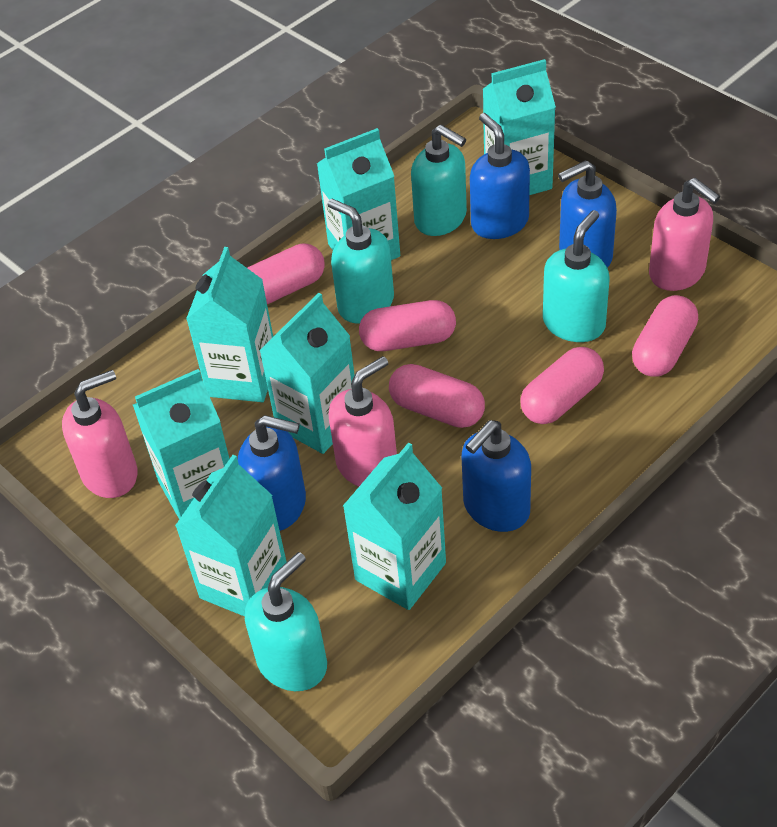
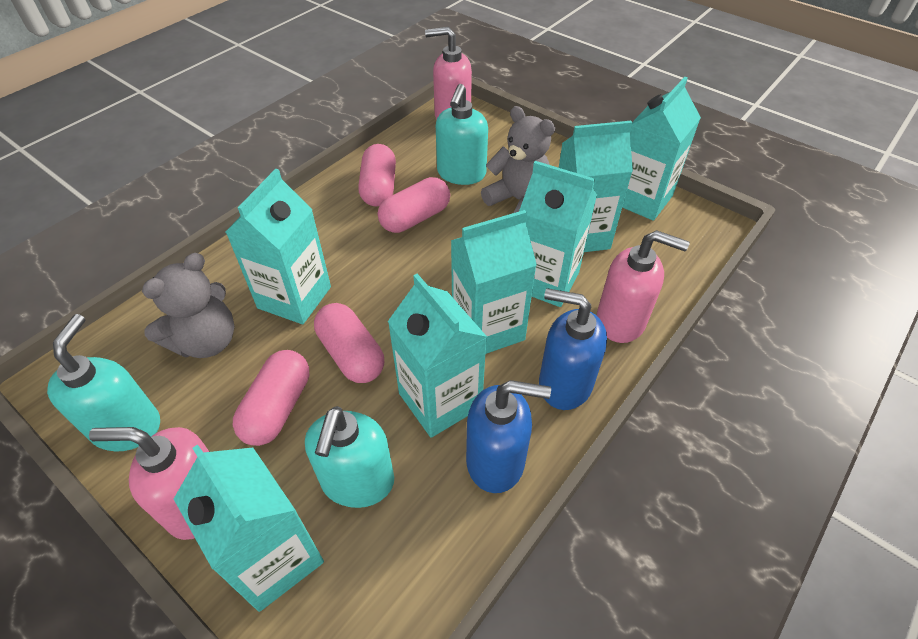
blue soap dispenser: 4 -> 2
grey teddy bear: 0 -> 2
pink capsule: 5 -> 4
turquoise soap dispenser: 4 -> 3

